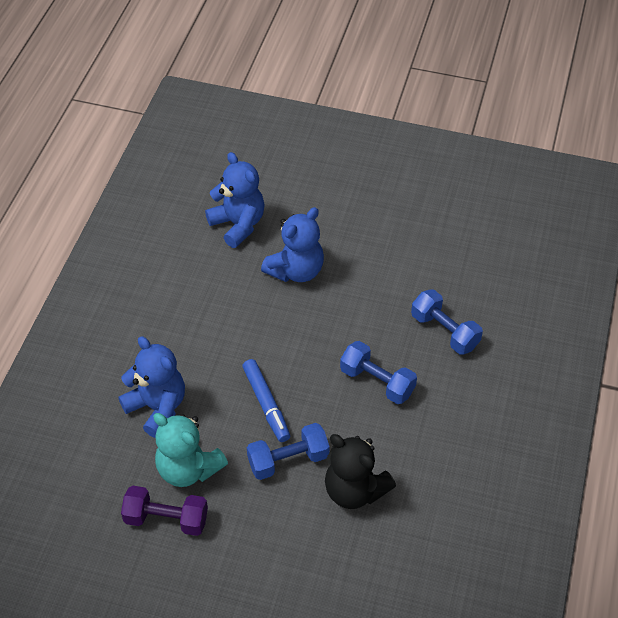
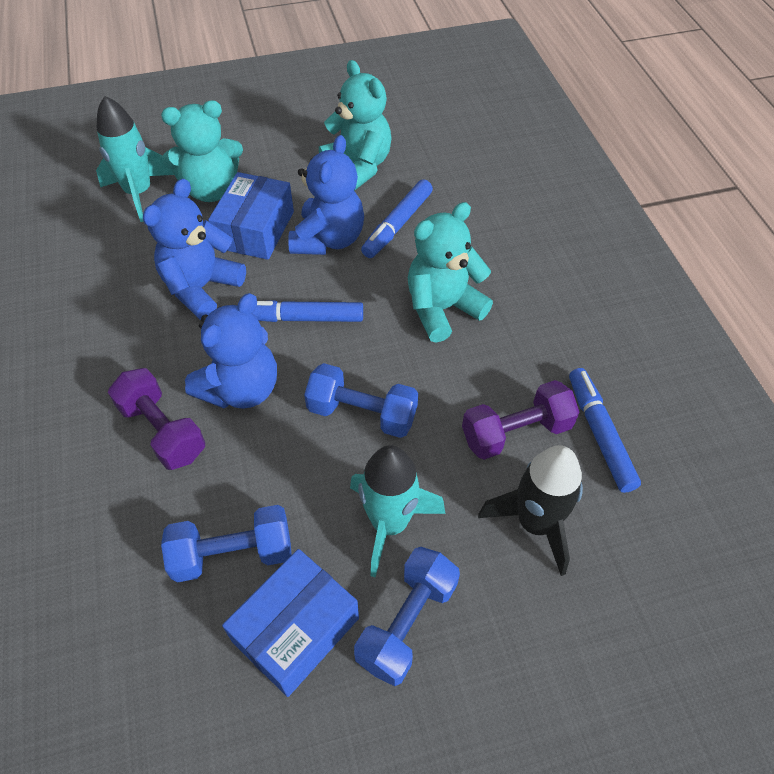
black rocket: 0 -> 1
black teddy bear: 1 -> 0
blue box: 0 -> 2
blue marker: 1 -> 3
purple dumbbell: 1 -> 2
turquoise rocket: 0 -> 2
turquoise teddy bear: 1 -> 3

